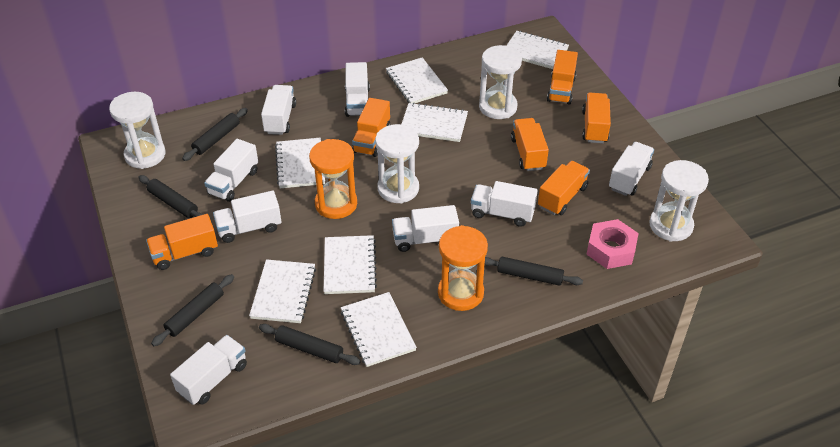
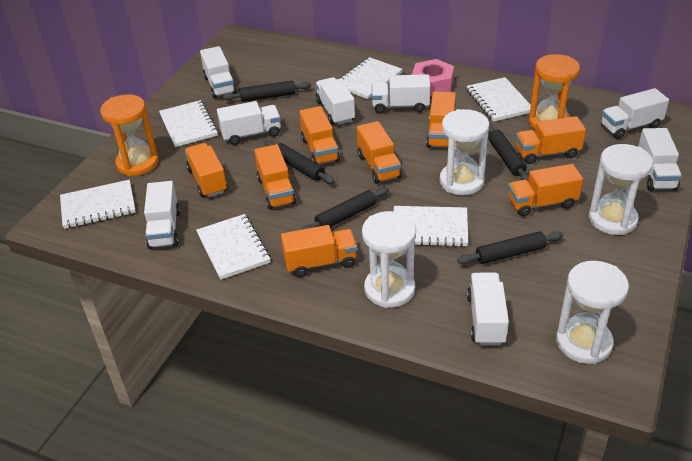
orange truck: 6 -> 8
white notebook: 7 -> 6

